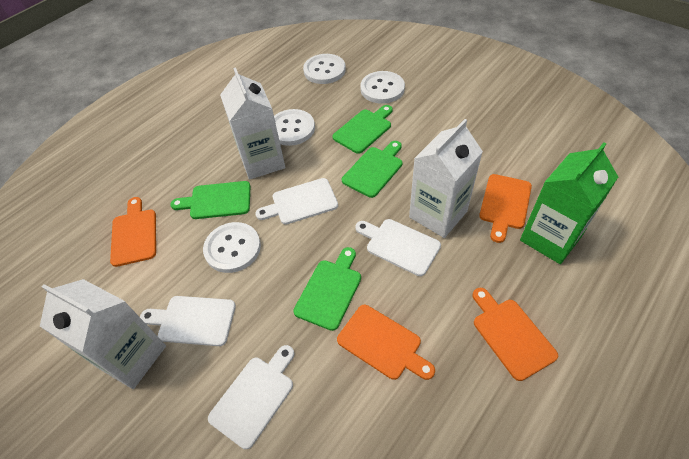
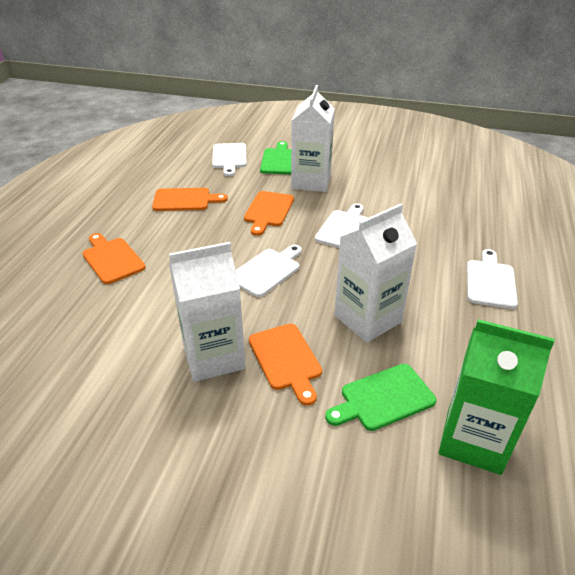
green cutting board: 4 -> 2
white button: 4 -> 0

